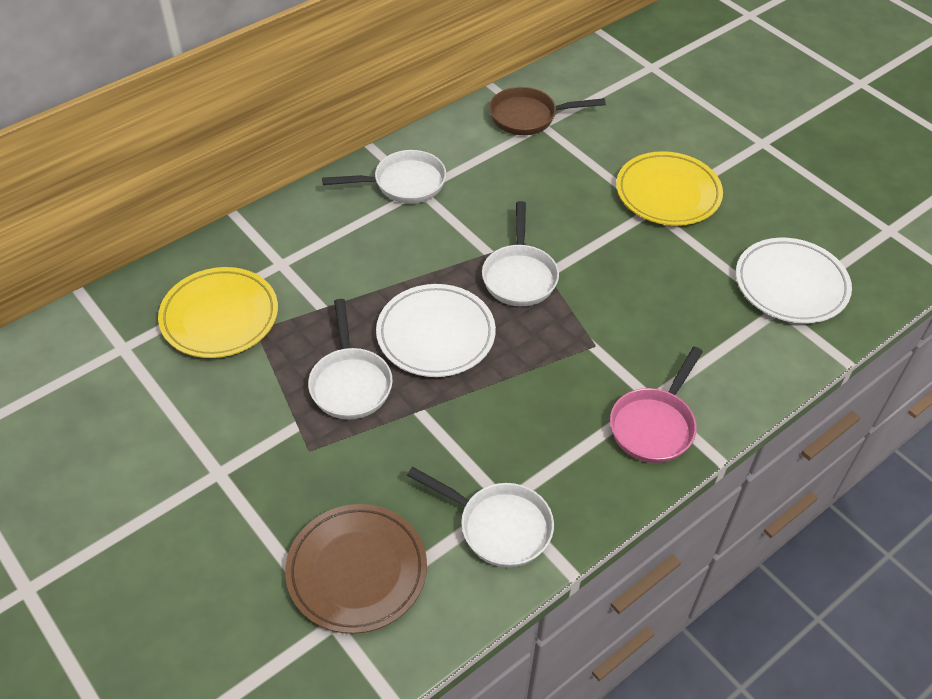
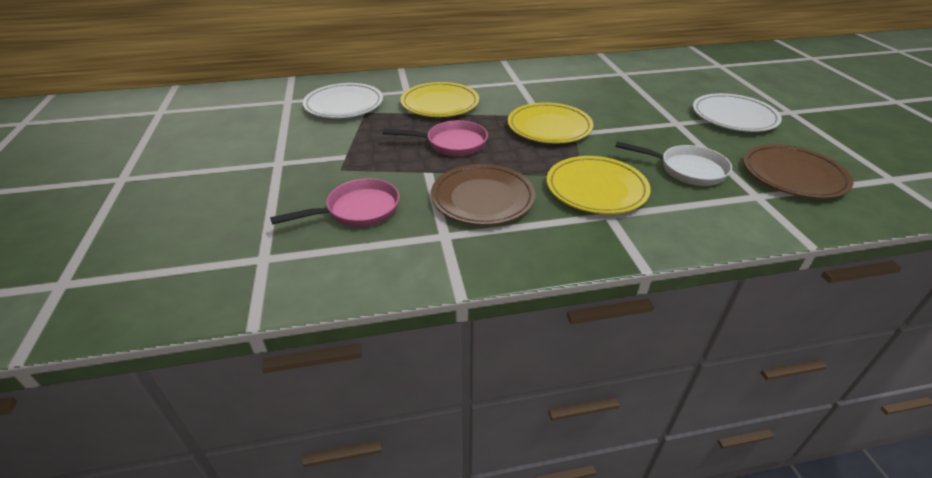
brown pan: 1 -> 0
brown plate: 1 -> 2
pink pan: 1 -> 2
white pan: 4 -> 1
yellow plate: 2 -> 3

